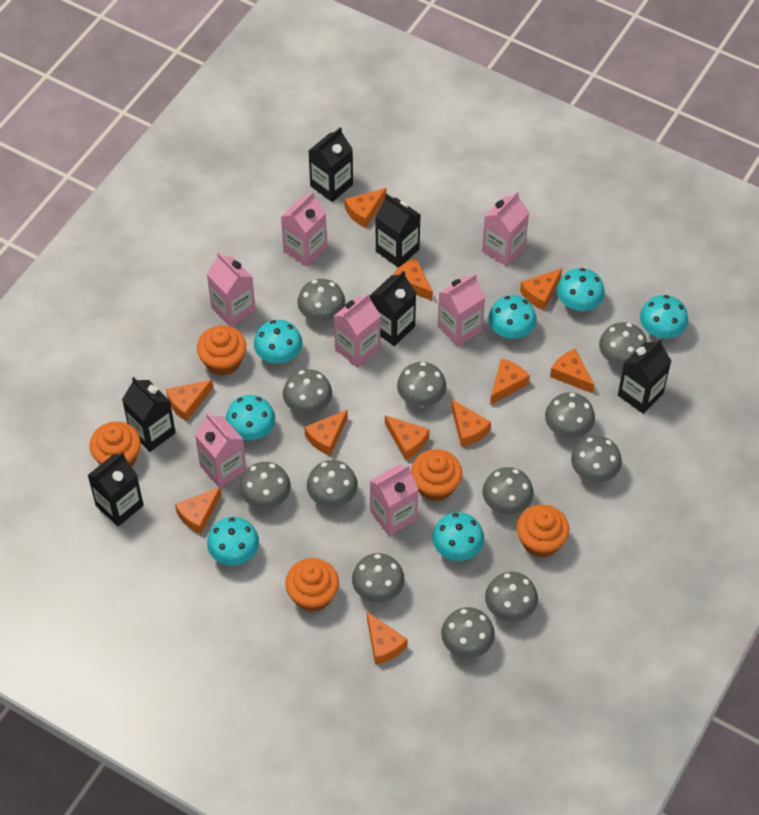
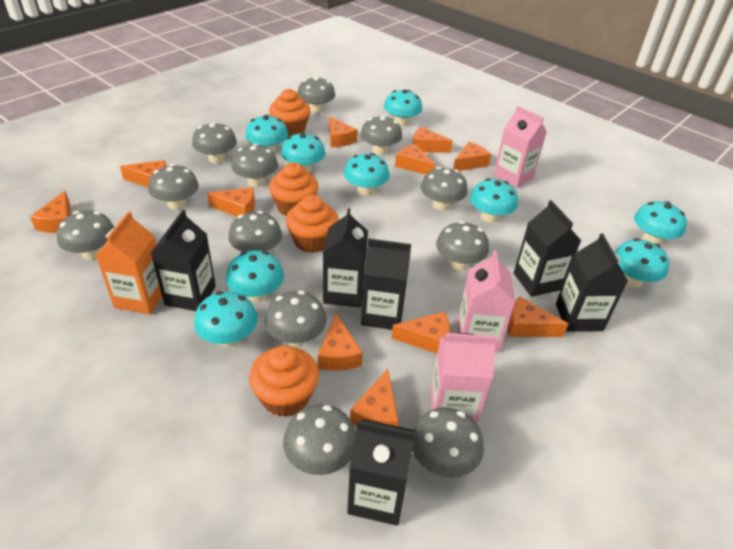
orange carton: 0 -> 1
orange cupcake: 5 -> 4
pink carton: 7 -> 3
turquoise mushroom: 7 -> 9

